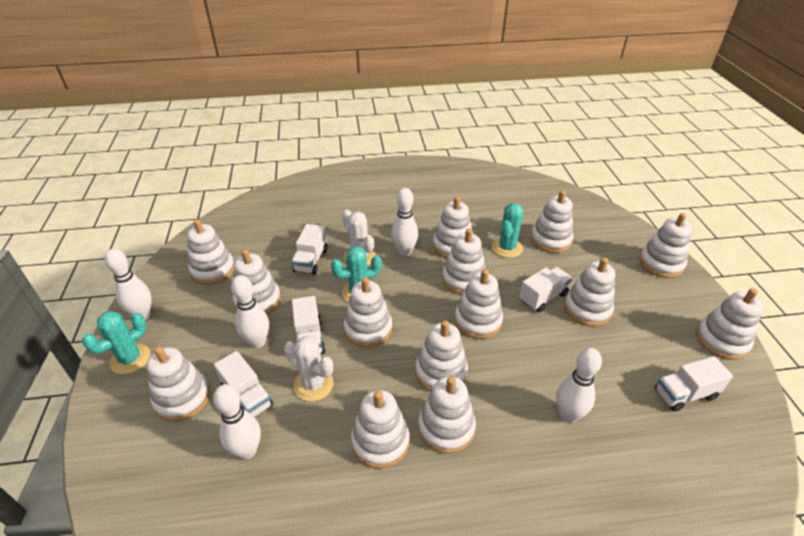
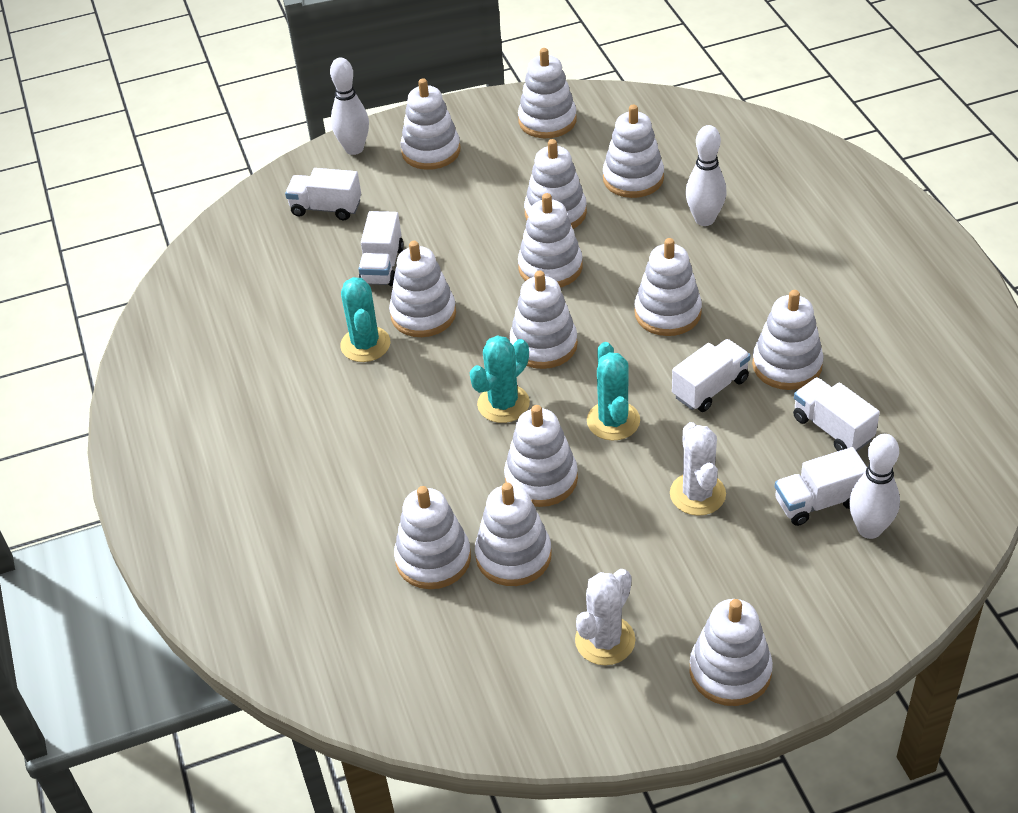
white bowling pin: 5 -> 3
white stacking toy: 14 -> 13

